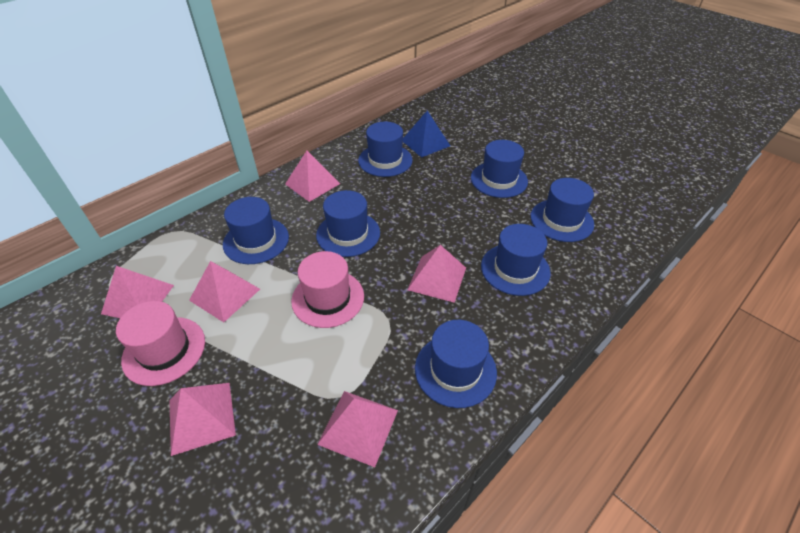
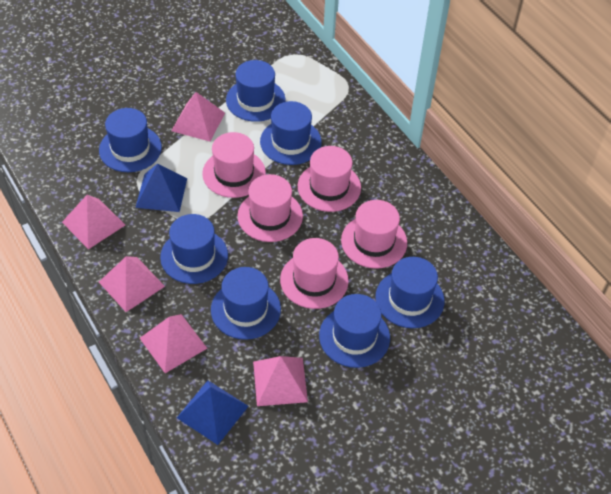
blue pyramid: 1 -> 2
pink hat: 2 -> 5
pink pyramid: 6 -> 5

